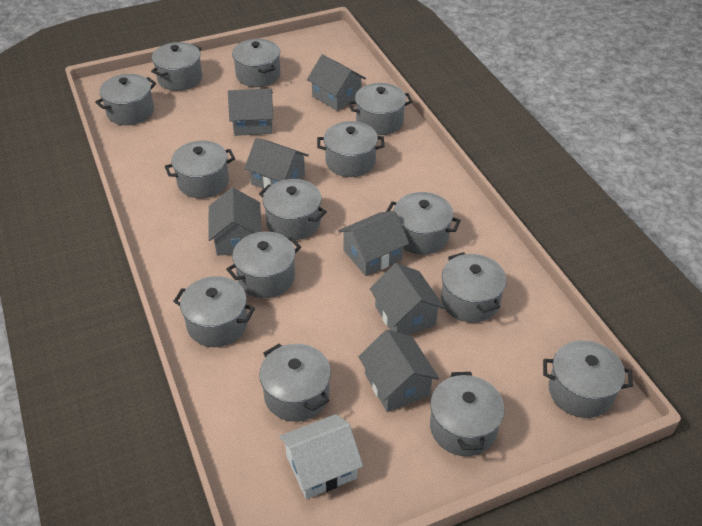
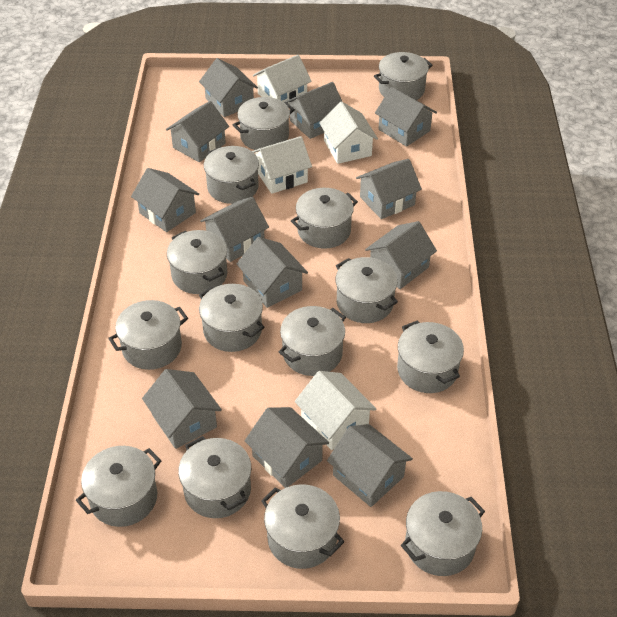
grey house: 7 -> 12
white house: 1 -> 4

